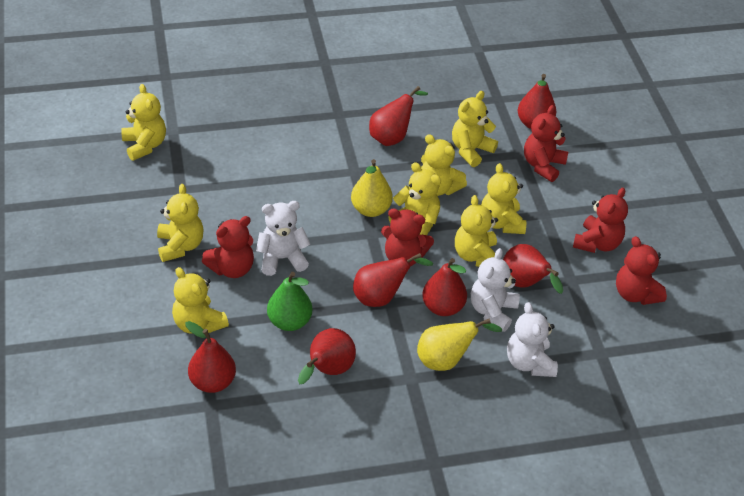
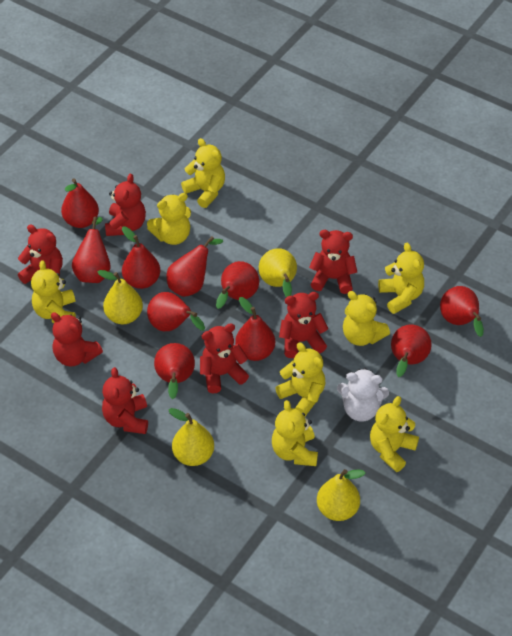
green pear: 1 -> 0
red pear: 7 -> 10
red teddy bear: 5 -> 7
white teddy bear: 3 -> 1
yellow pear: 2 -> 4

